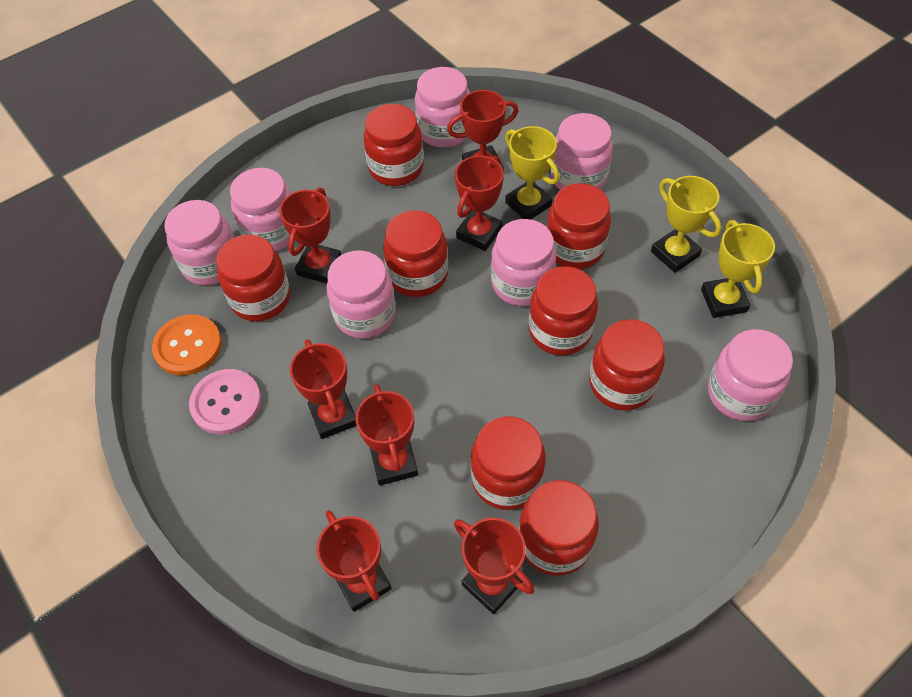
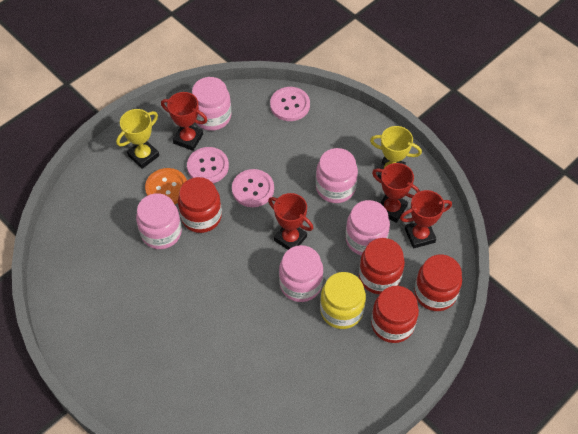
pink button: 1 -> 3
pink jar: 7 -> 5
red jar: 8 -> 4
red trophy: 7 -> 4
yellow jar: 0 -> 1
yellow trophy: 3 -> 2

